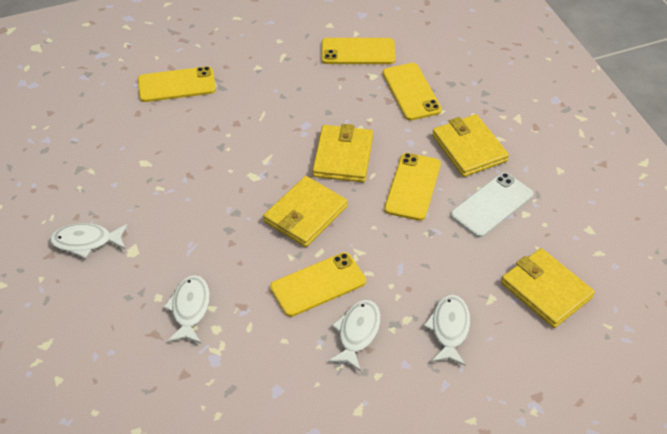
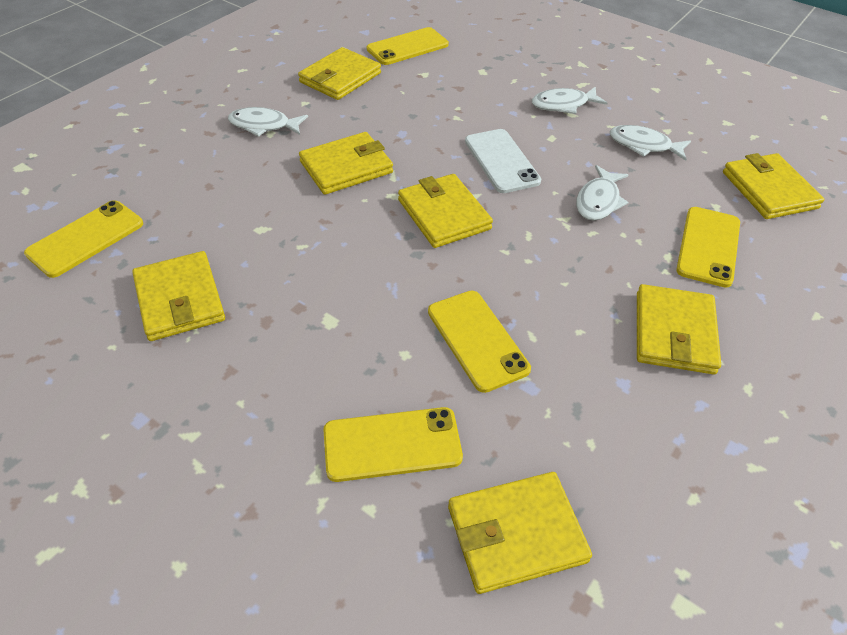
yellow wallet: 4 -> 7

